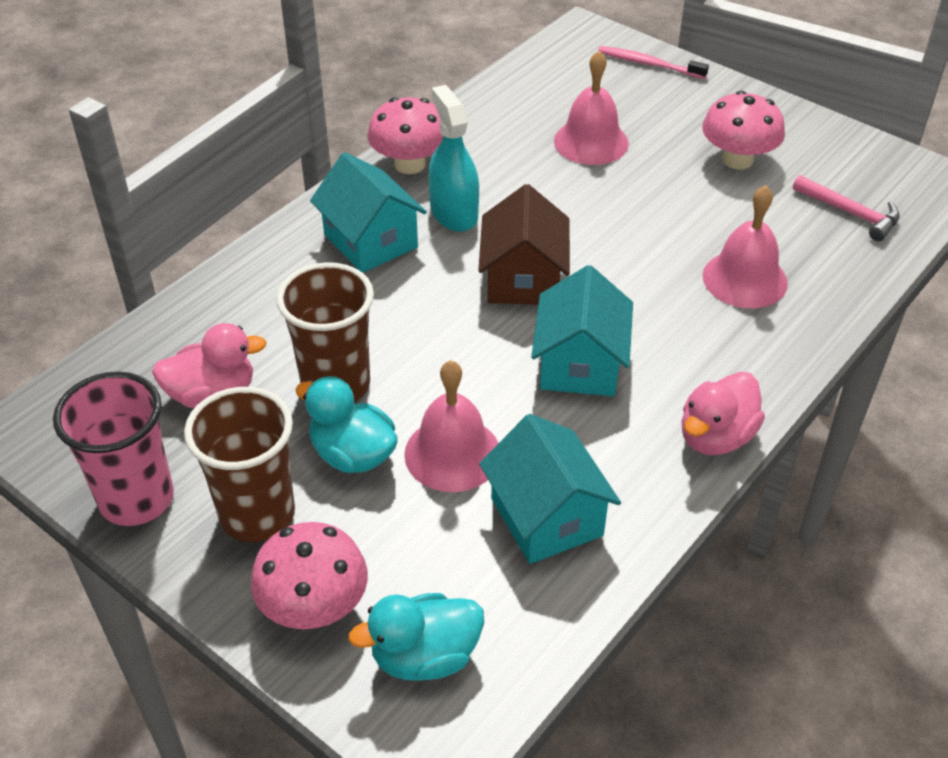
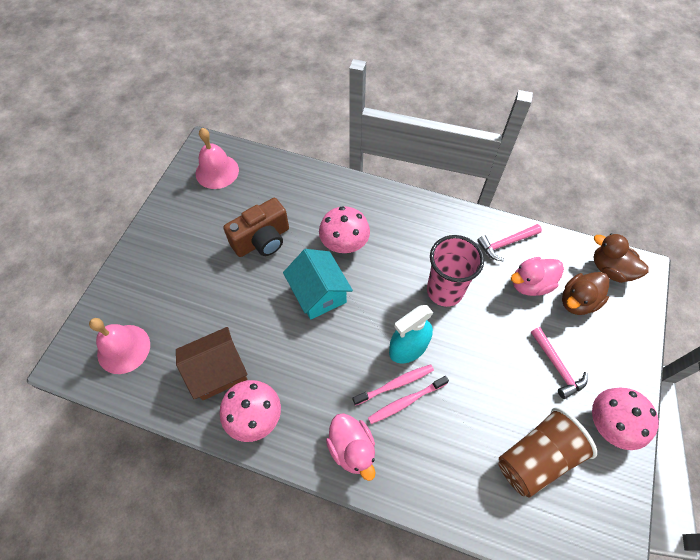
brown camera: 0 -> 1
brown cup: 2 -> 1
brown duck: 0 -> 2
pink bell: 3 -> 2
pink hammer: 1 -> 2
pink toothbrush: 1 -> 2
turquoise duck: 2 -> 0
turquoise house: 3 -> 1

